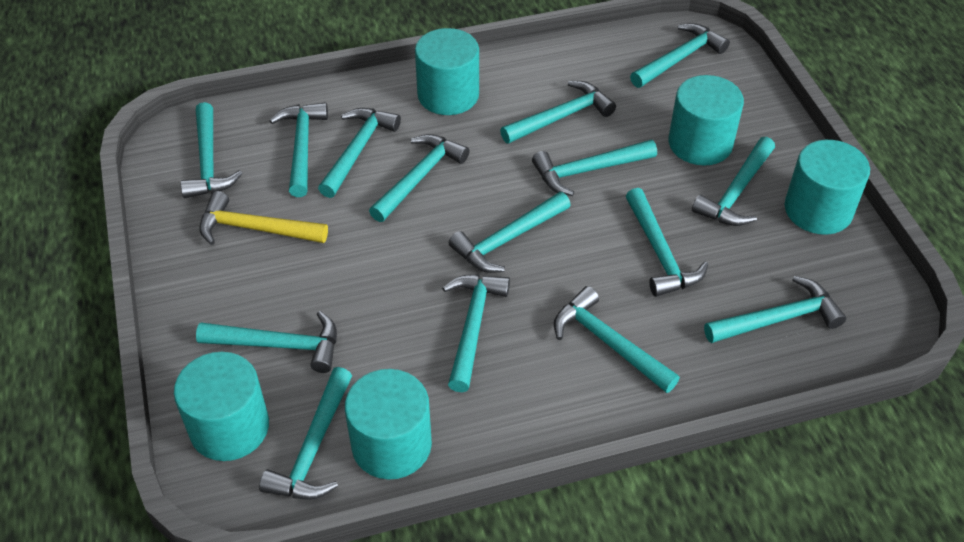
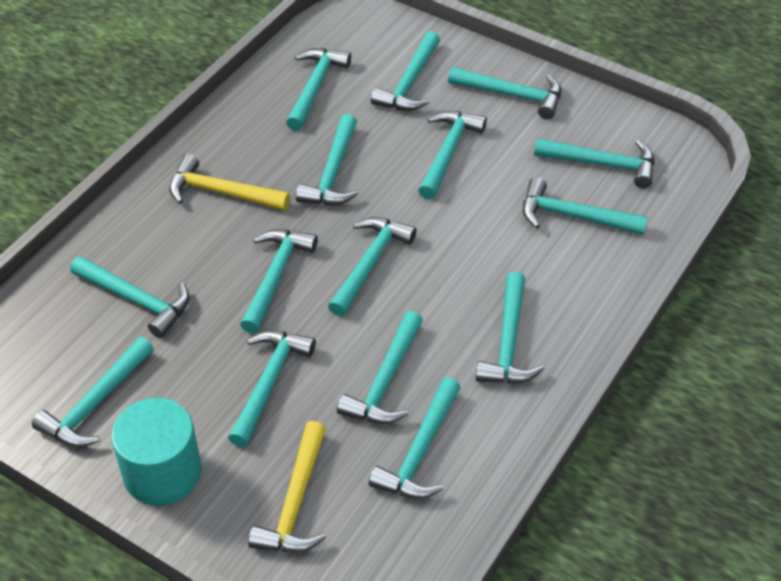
turquoise cylinder: 5 -> 1
yellow hammer: 1 -> 2

